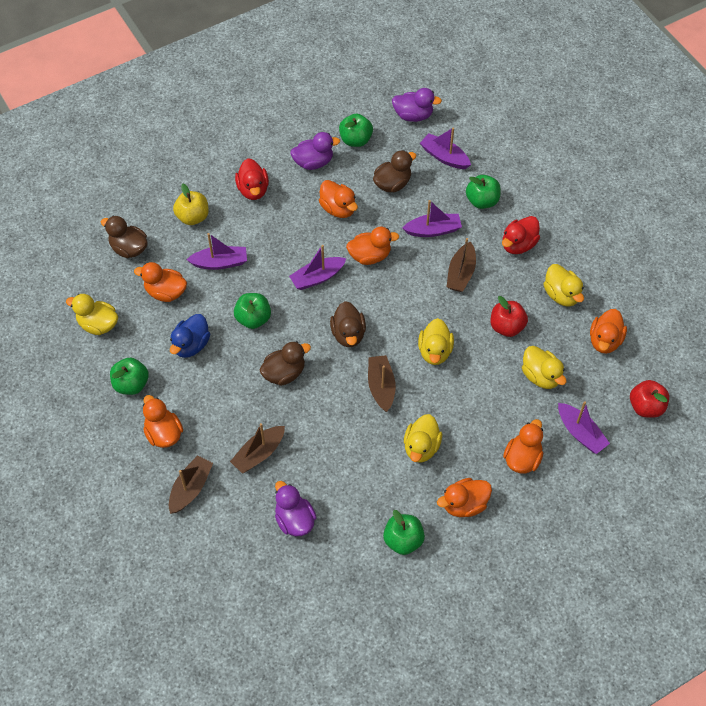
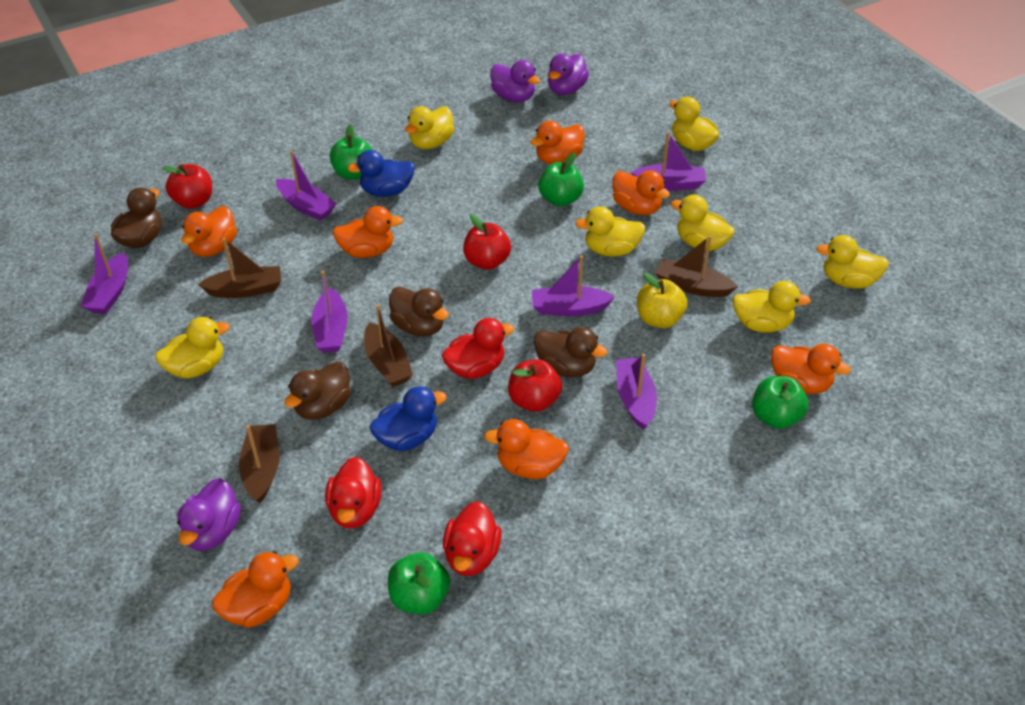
blue duck: 1 -> 2
green apple: 5 -> 4
purple boat: 5 -> 6
red apple: 2 -> 3
red duck: 2 -> 3
yellow duck: 5 -> 7

